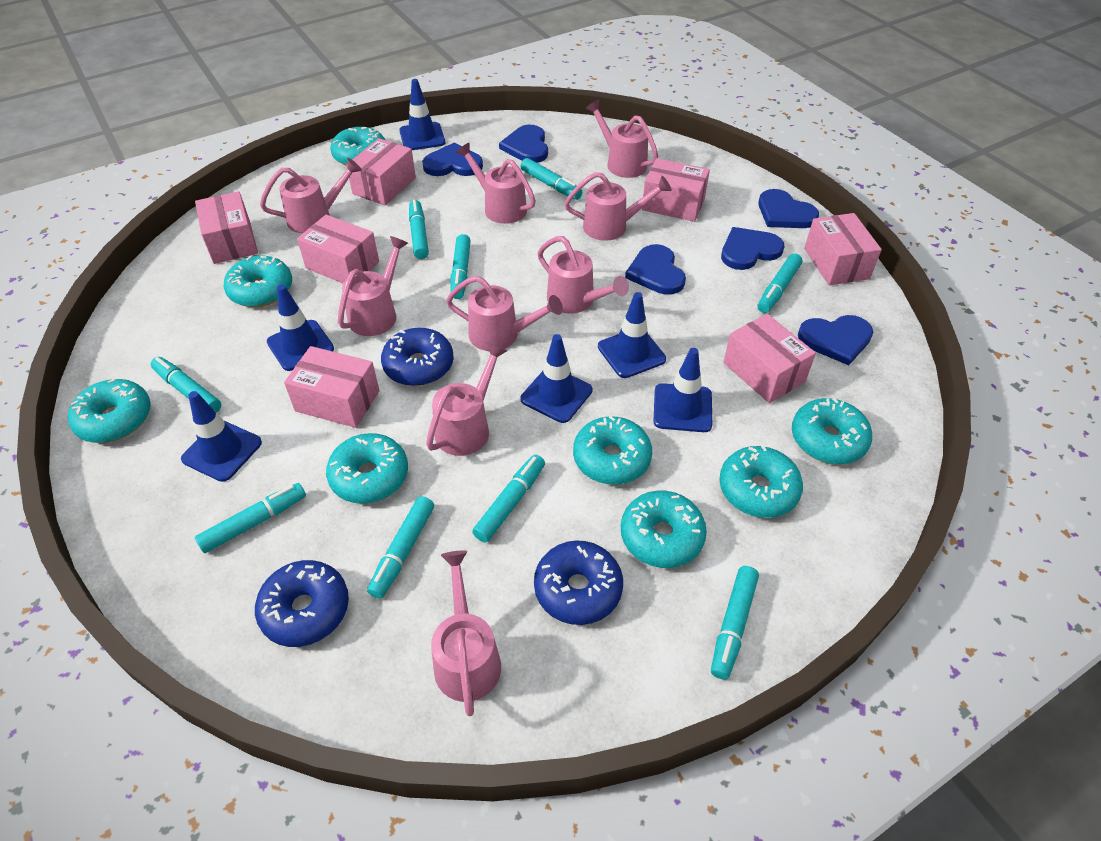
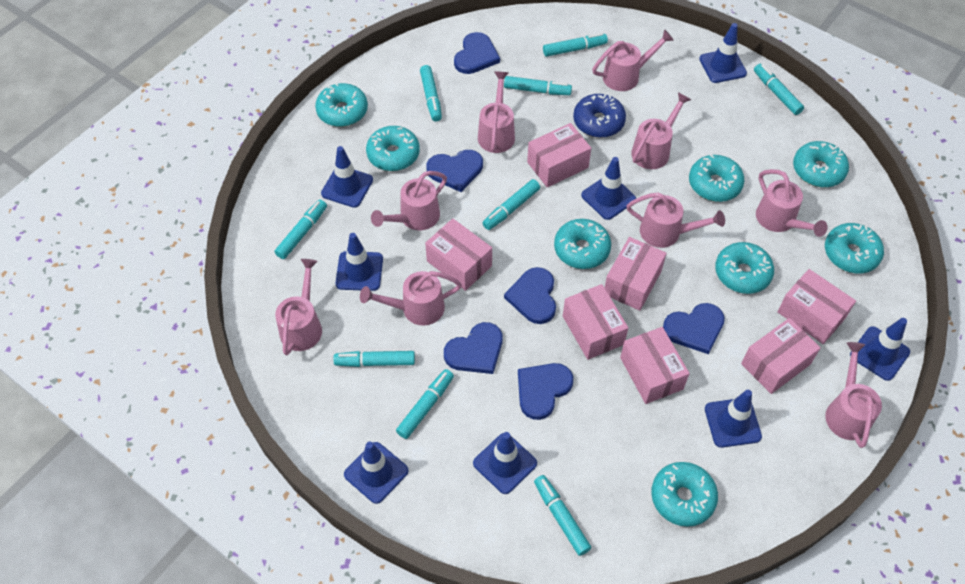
blue donut: 3 -> 1
blue traffic cone: 6 -> 8

